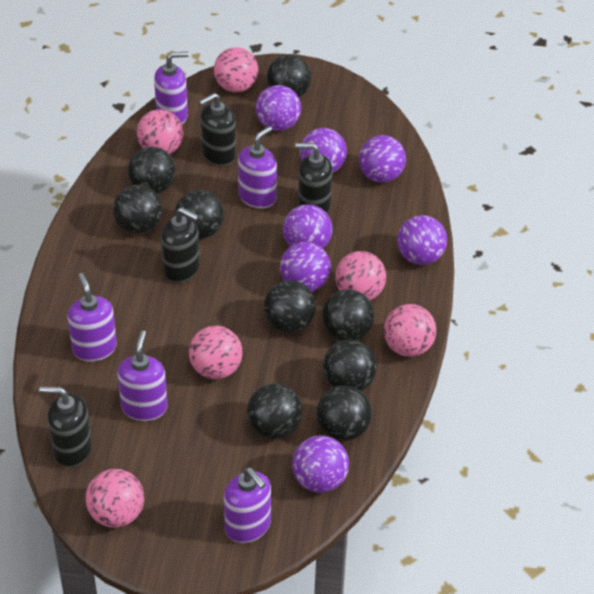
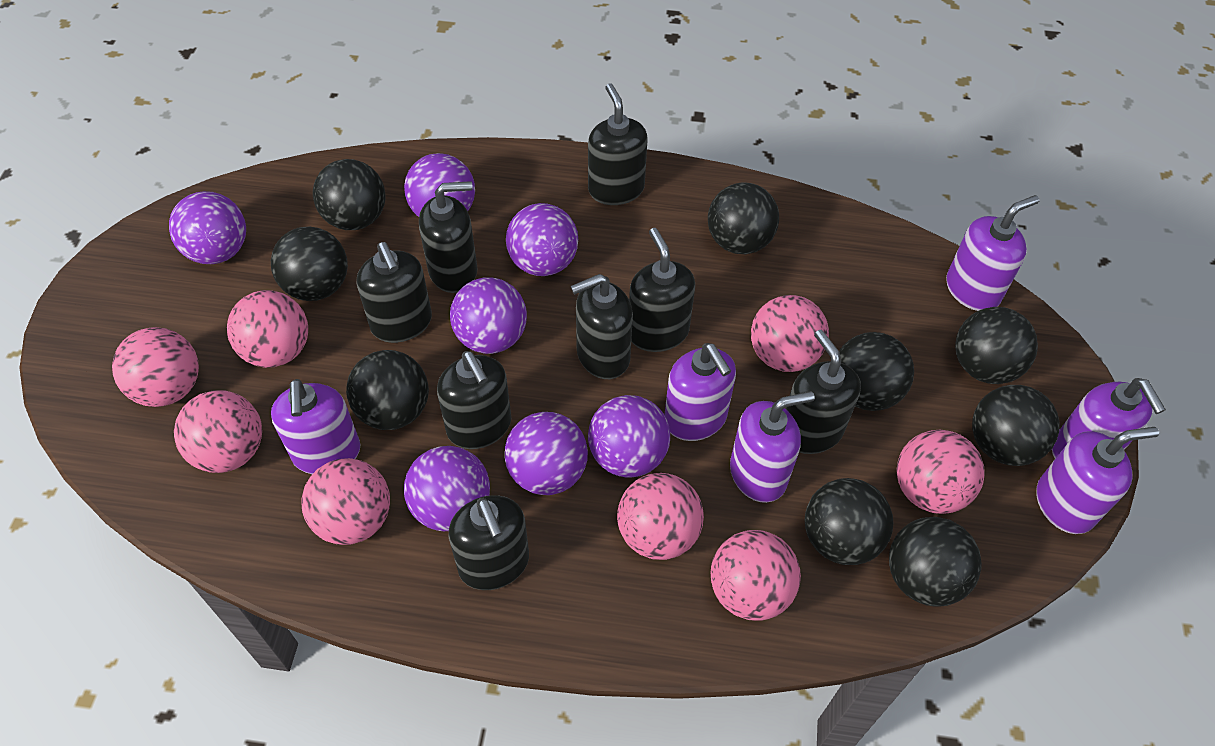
black soap dispenser: 4 -> 8
pink ball: 6 -> 8
purple soap dispenser: 5 -> 6

